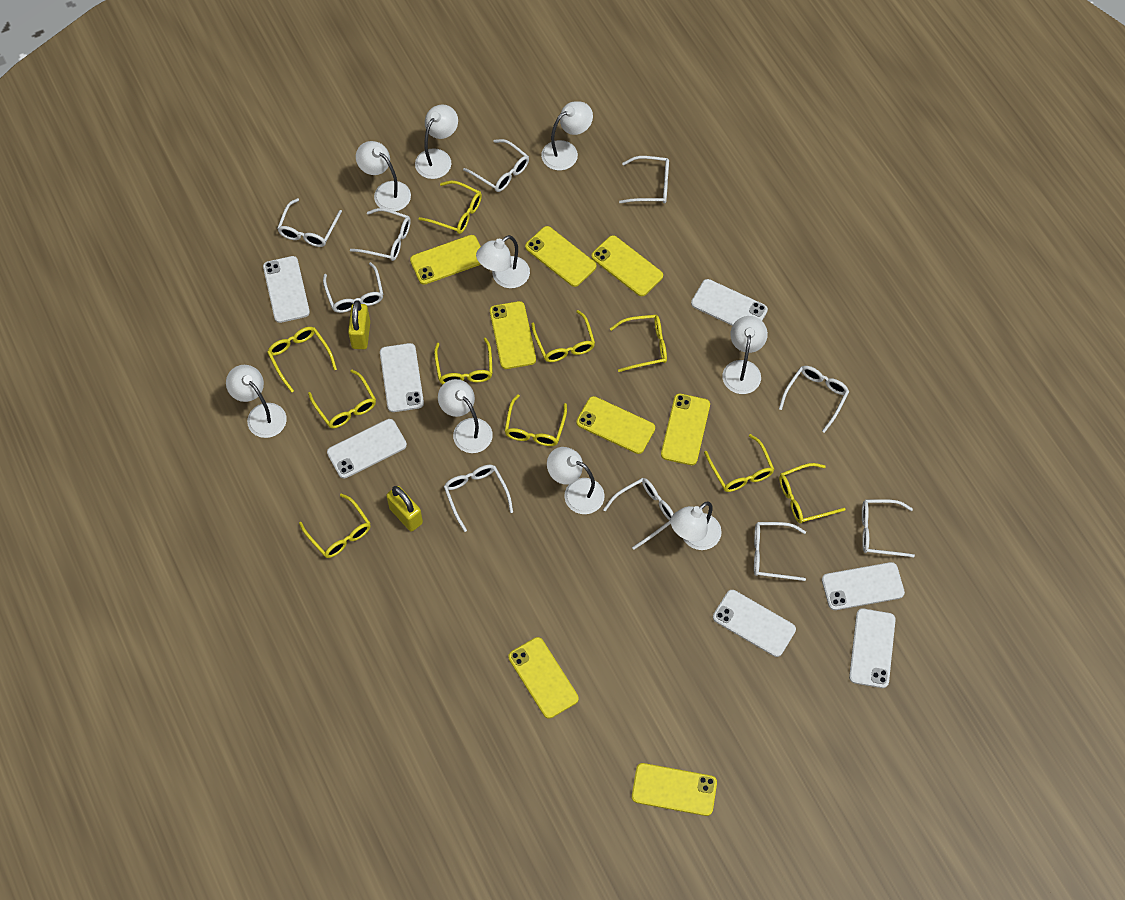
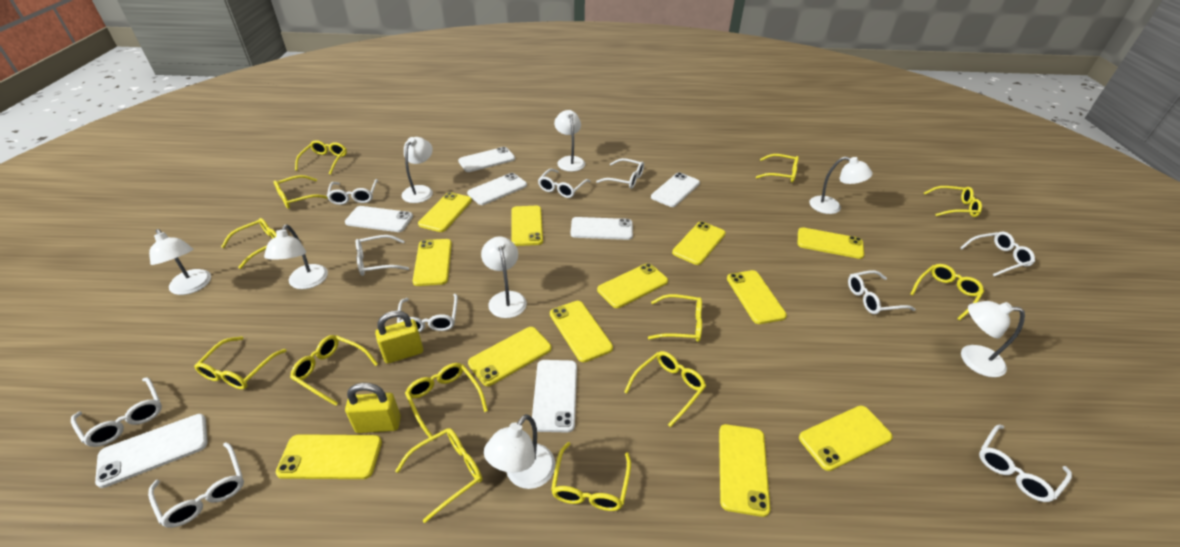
white lamp: 9 -> 8
yellow glasses: 10 -> 13
yellow phone: 8 -> 12

